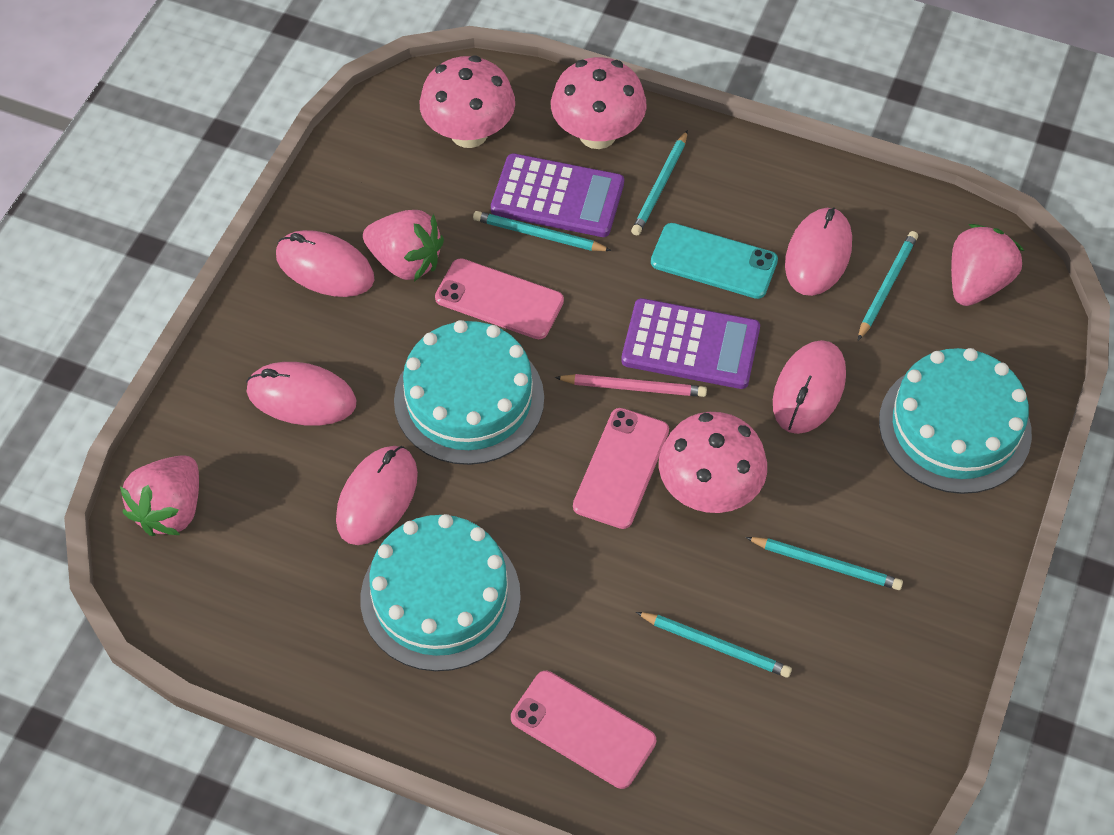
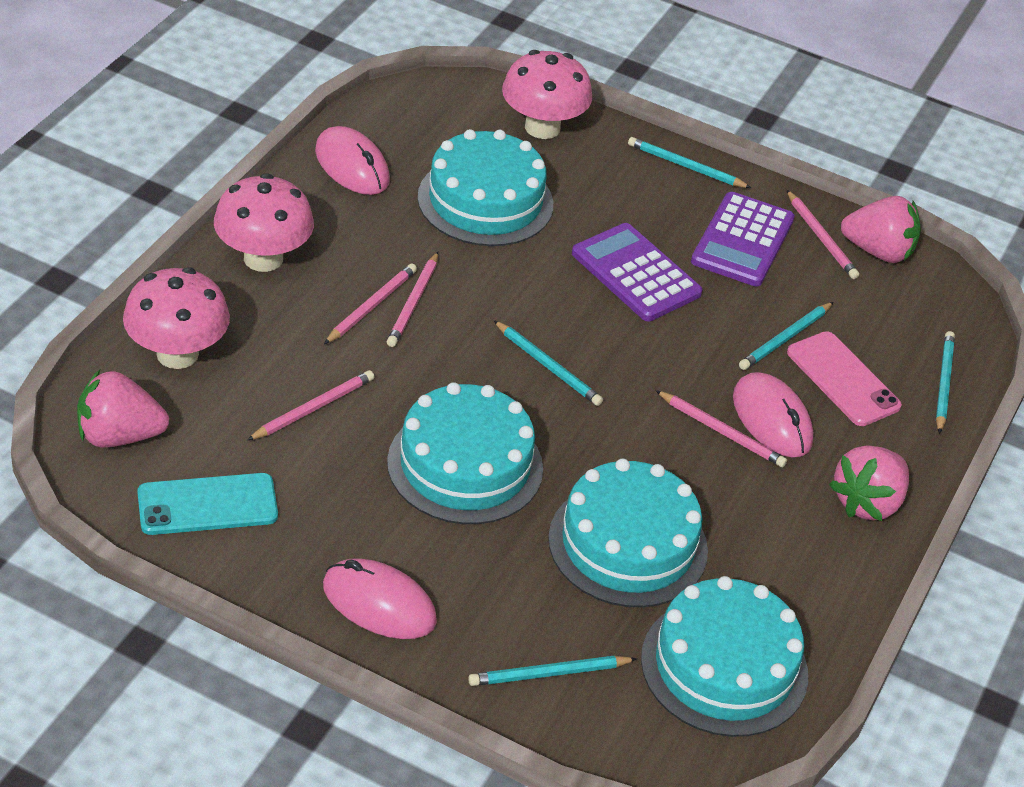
pink mouse: 5 -> 3
pink pencil: 1 -> 5
pink phone: 3 -> 1
turquoise cake: 3 -> 4

